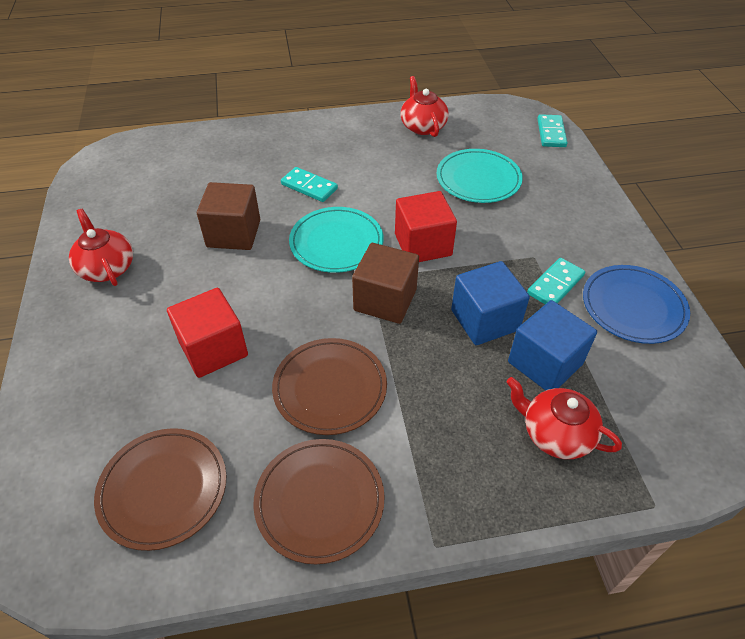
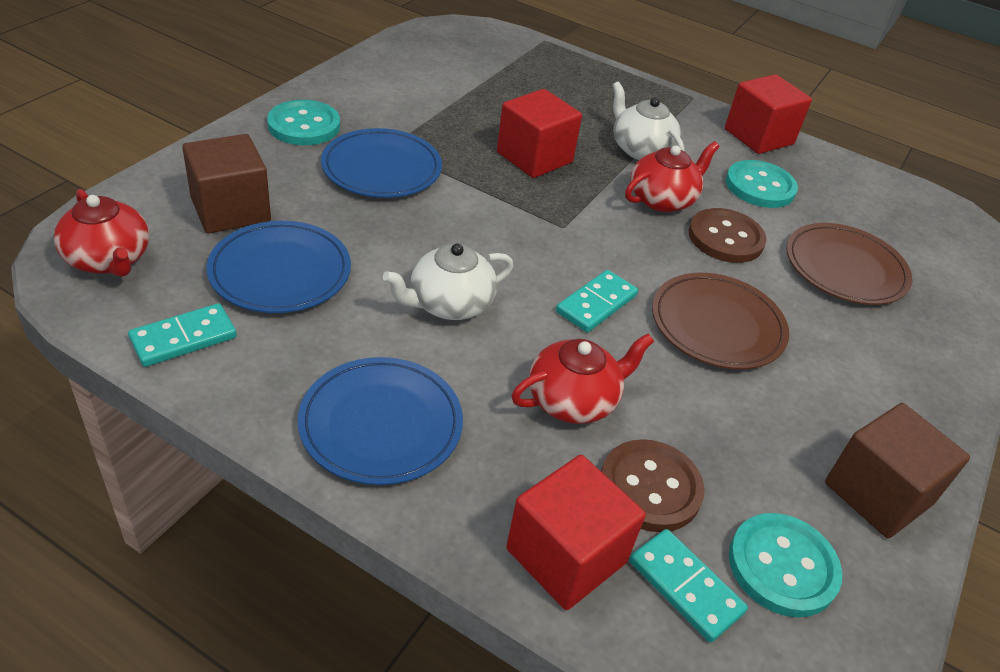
blue cube: 2 -> 0
blue plate: 1 -> 3
brown button: 0 -> 2
brown plate: 3 -> 2
red cube: 2 -> 3
turquoise button: 0 -> 3
turquoise plate: 2 -> 0
white teapot: 0 -> 2

